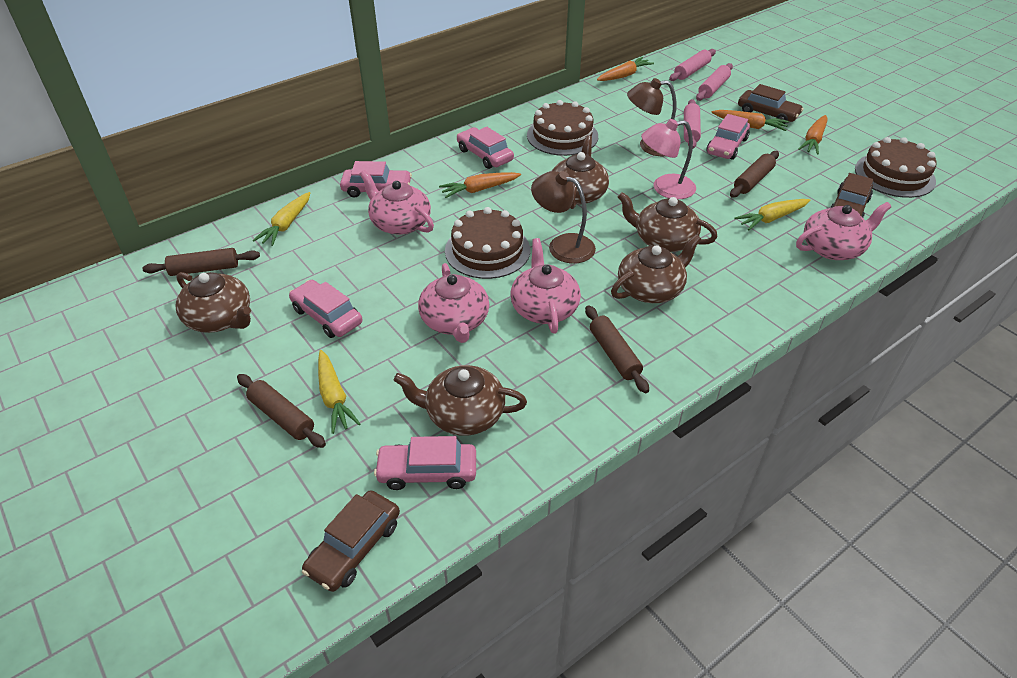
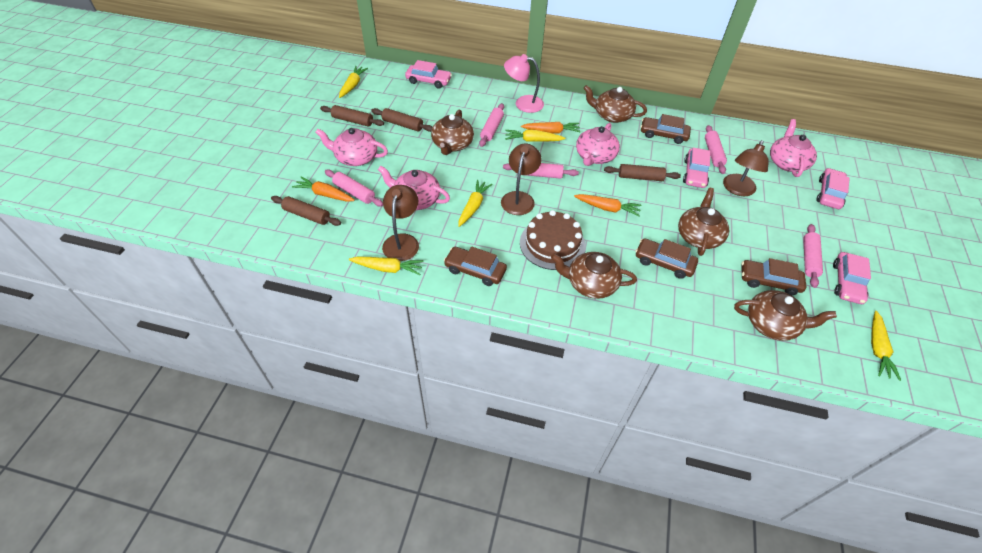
brown cake: 3 -> 1
brown car: 3 -> 4
brown lamp: 2 -> 3
orange carrot: 4 -> 3
pink car: 5 -> 4
pink rolling pin: 3 -> 5
yellow carrot: 3 -> 5

